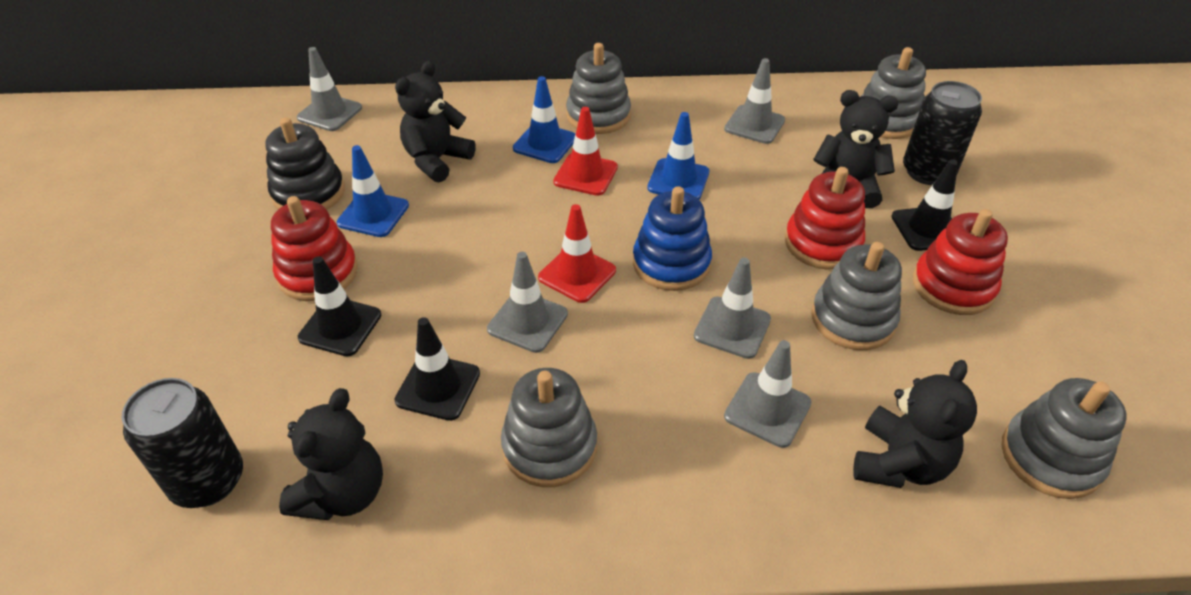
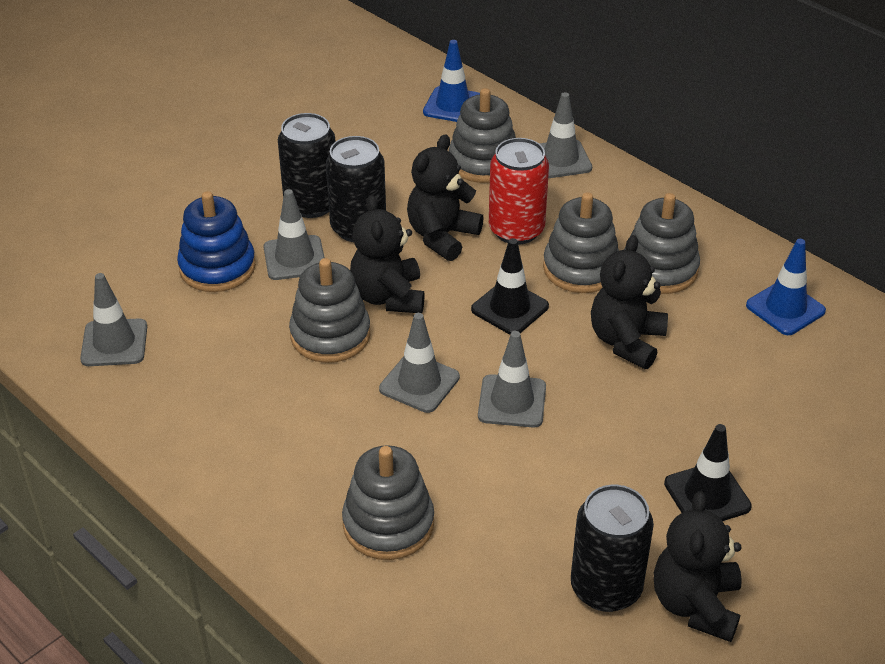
black can: 2 -> 3
black stacking toy: 1 -> 0
black traffic cone: 3 -> 2
blue traffic cone: 3 -> 2
red can: 0 -> 1
red stacking toy: 3 -> 0
red traffic cone: 2 -> 0

